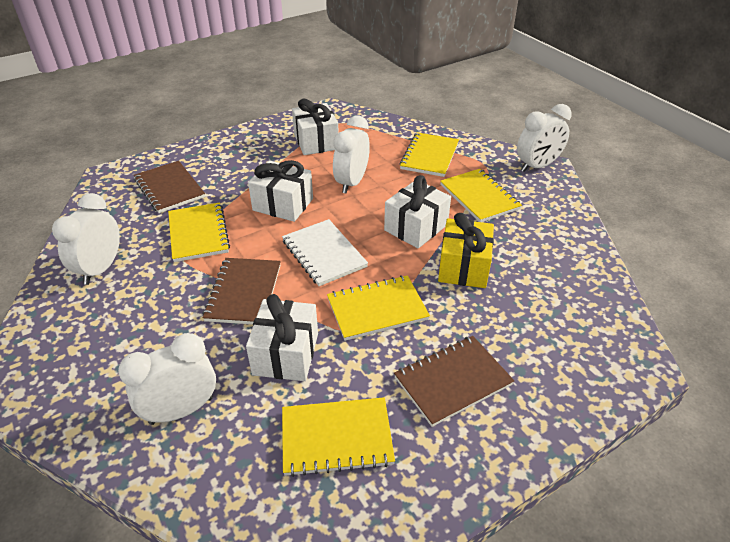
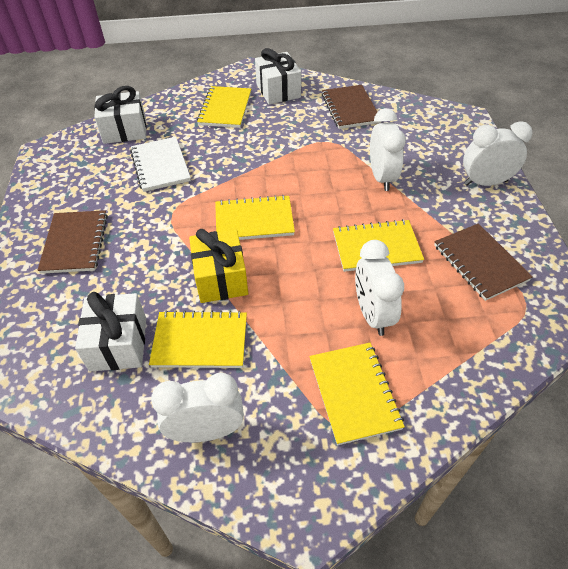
white gift: 4 -> 3

